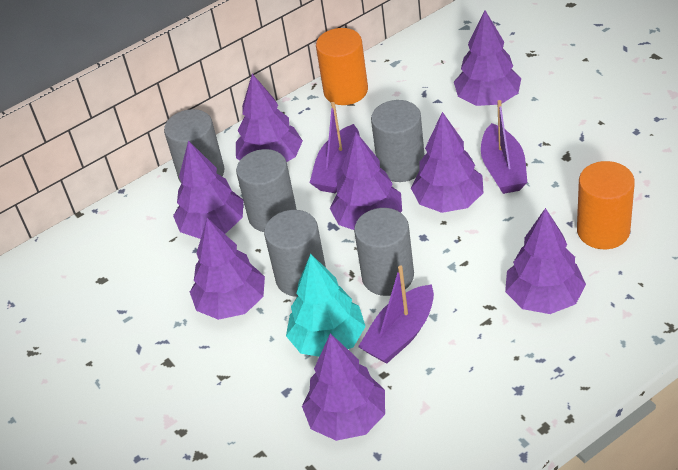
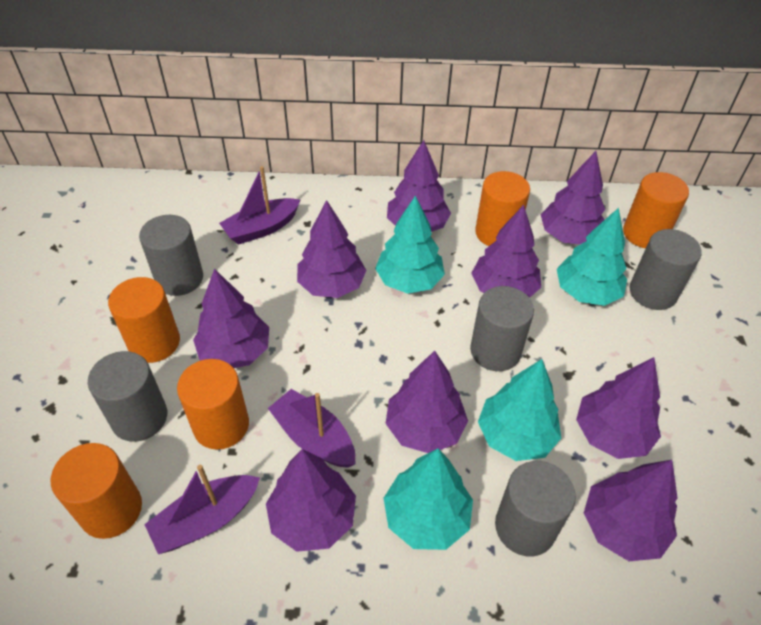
orange cylinder: 2 -> 5
purple tree: 8 -> 9
turquoise tree: 1 -> 4

